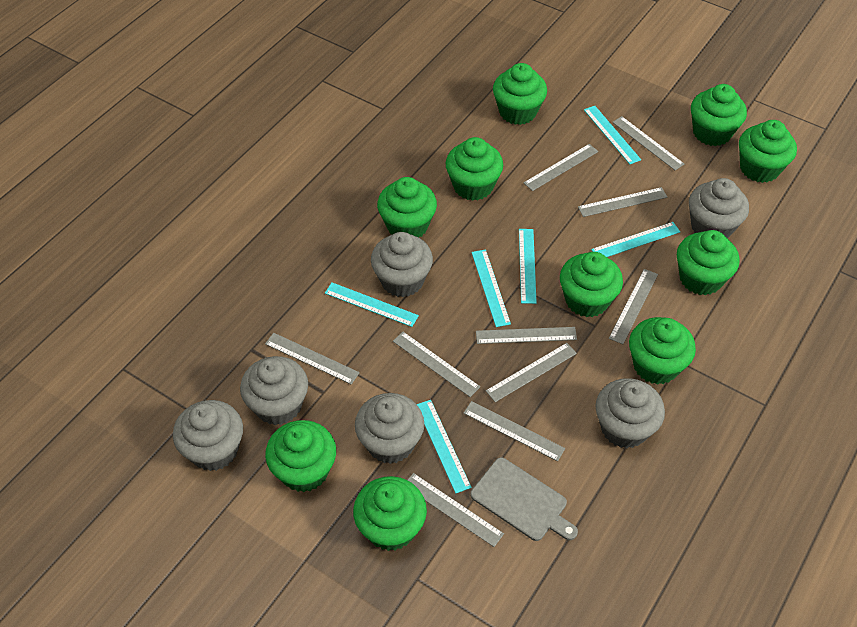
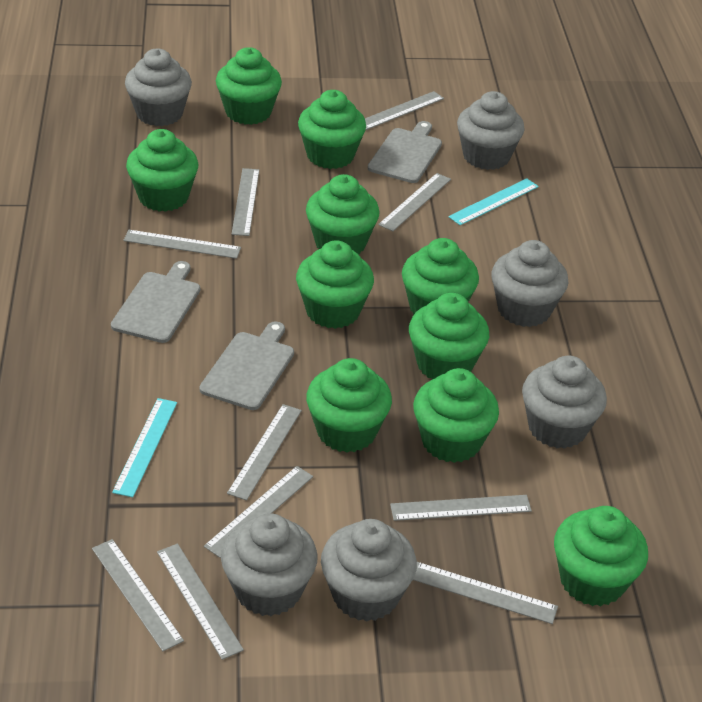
grey cutting board: 1 -> 3
turquoise ruler: 6 -> 2

